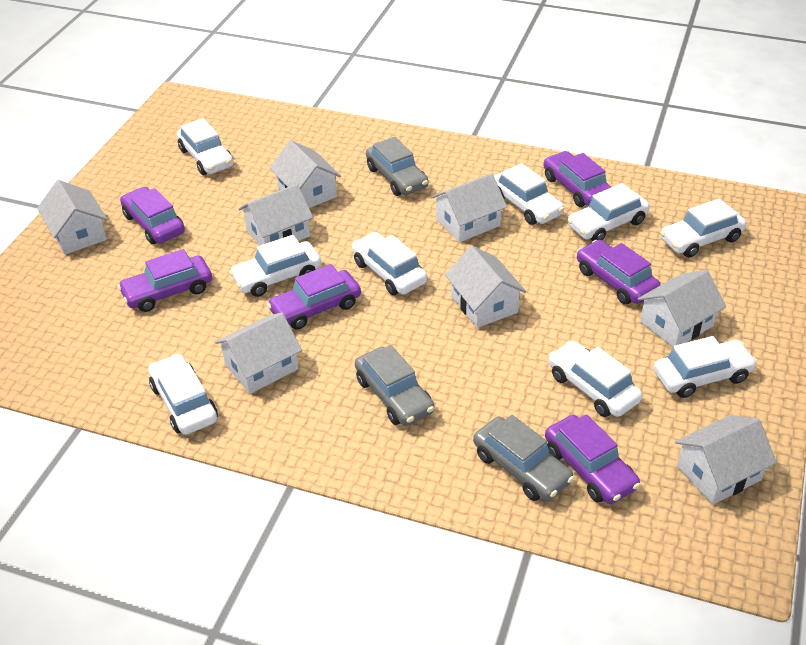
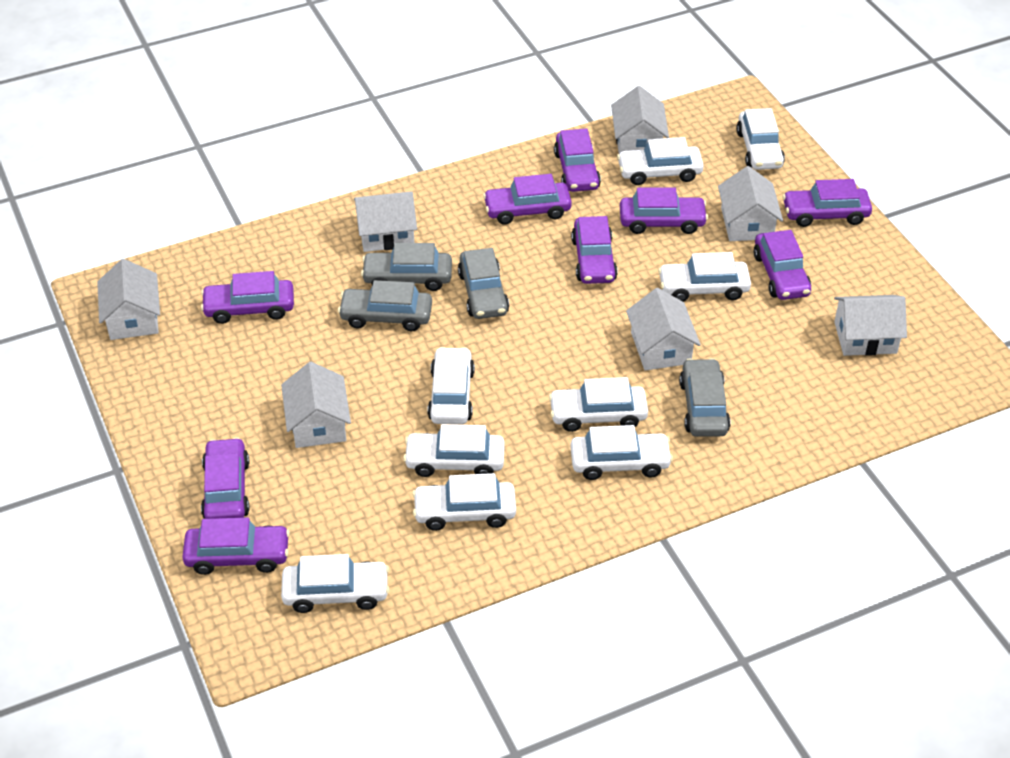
grey car: 3 -> 4
purple car: 6 -> 9
white house: 8 -> 7

